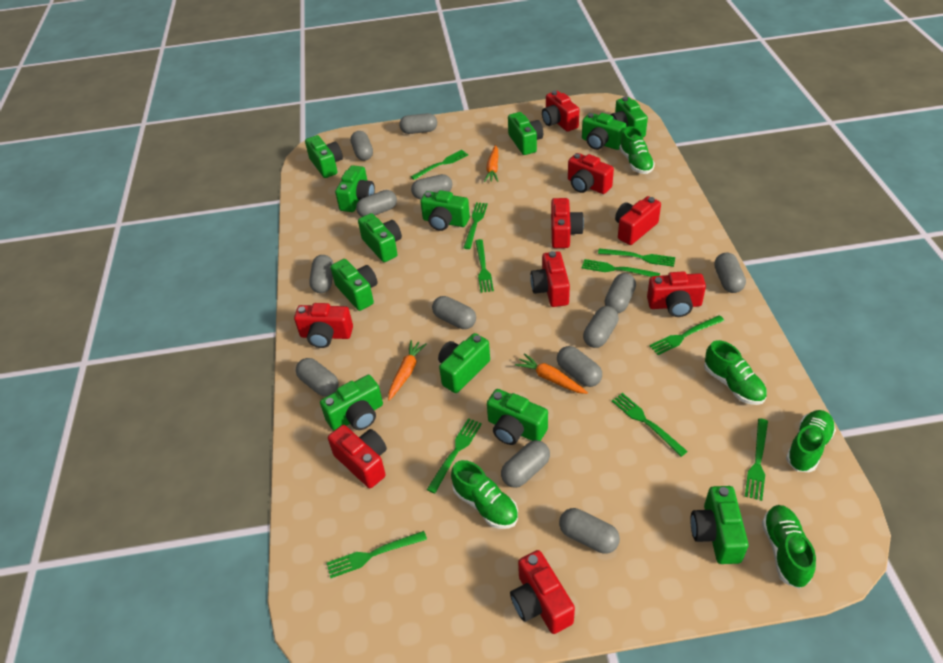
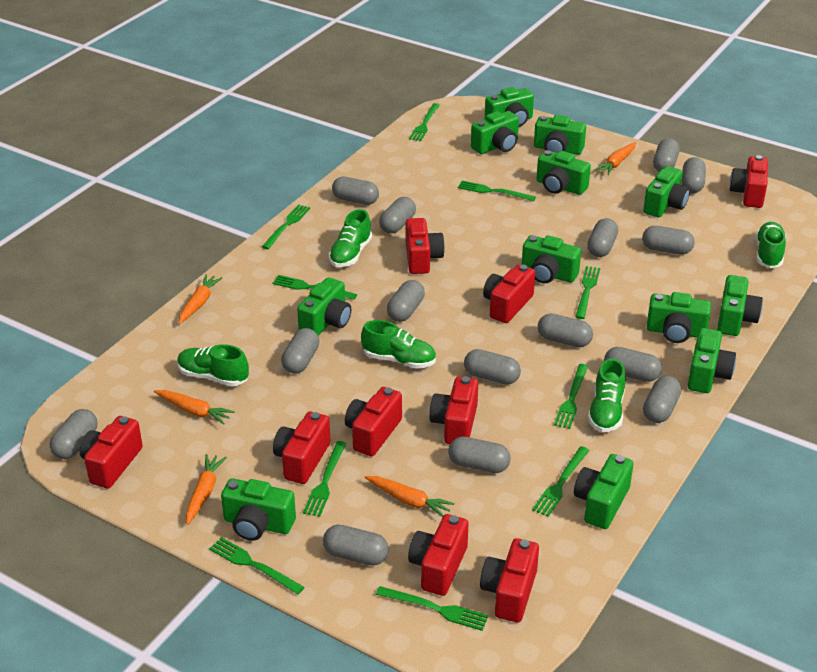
grey capsule: 13 -> 15
orange carrot: 3 -> 5

